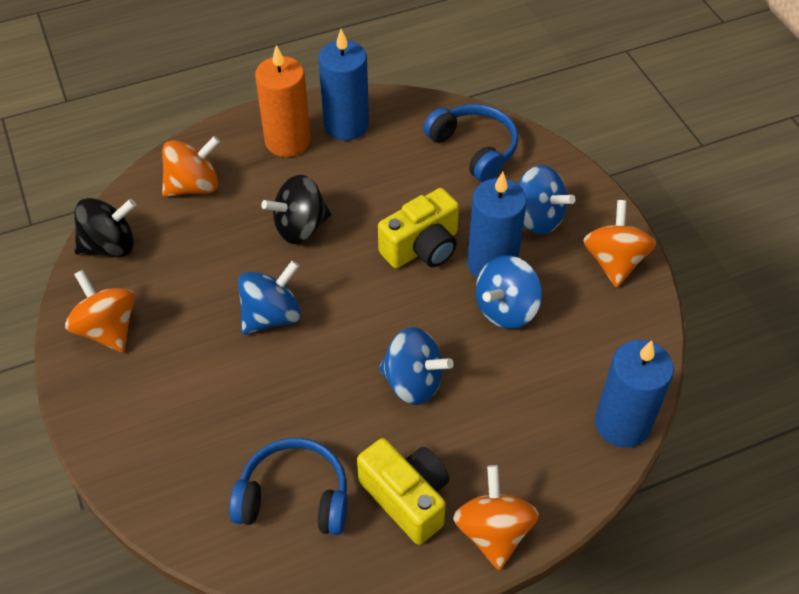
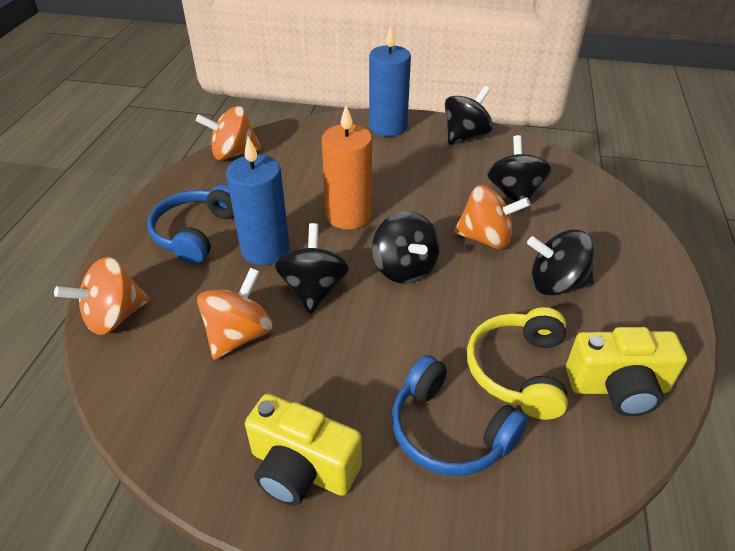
black spinning top: 2 -> 5
blue candle: 3 -> 2
blue spinning top: 4 -> 0
yellow headphones: 0 -> 1

